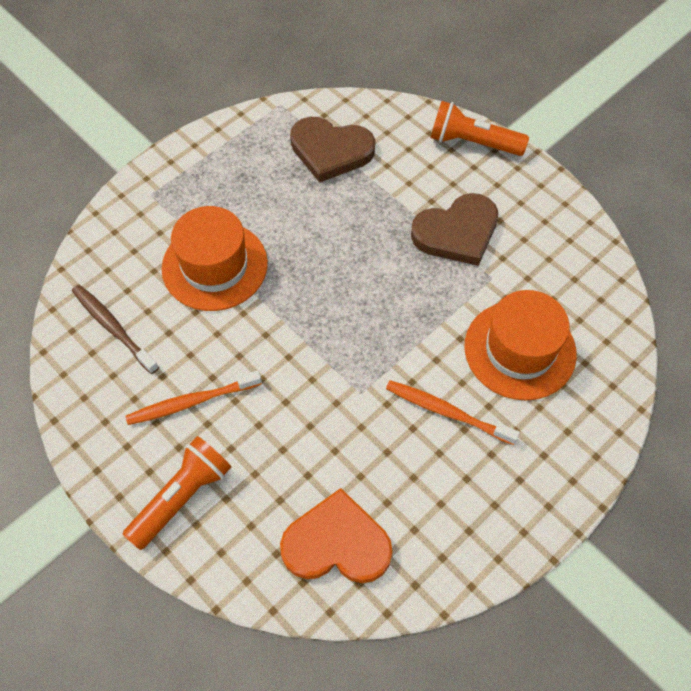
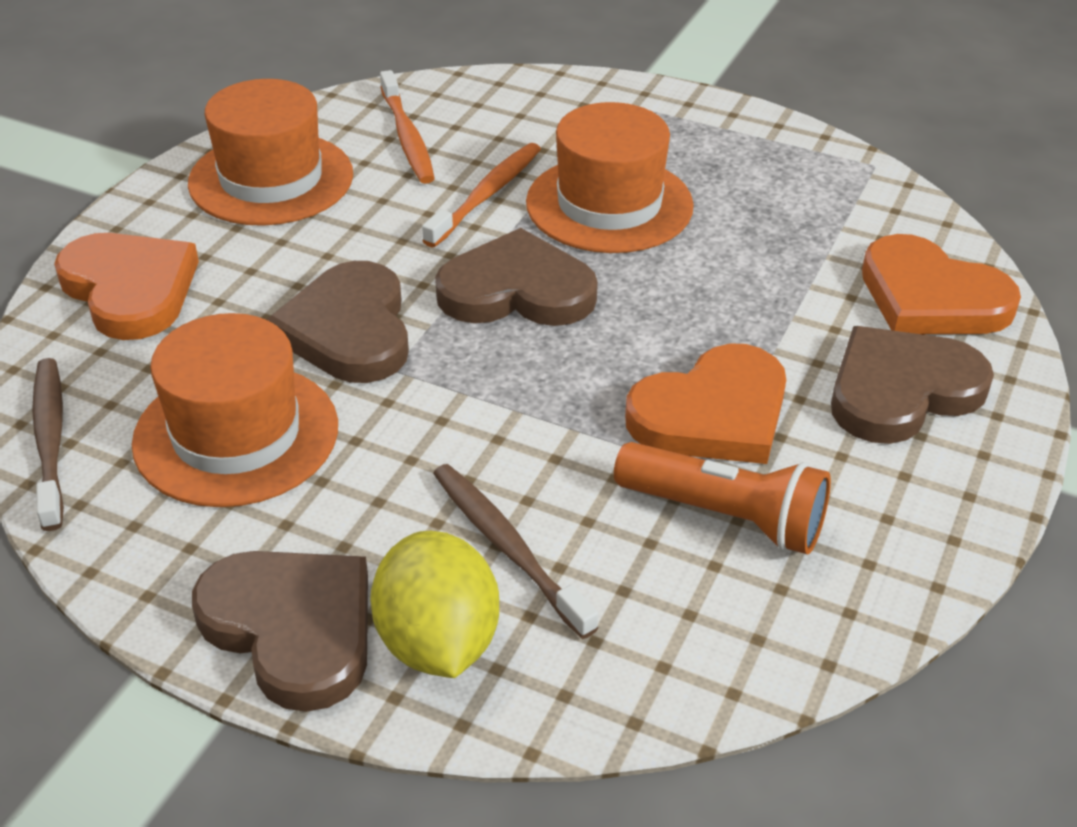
brown heart: 2 -> 4
brown toothbrush: 1 -> 2
orange flashlight: 2 -> 1
orange hat: 2 -> 3
orange heart: 1 -> 3
yellow lemon: 0 -> 1

